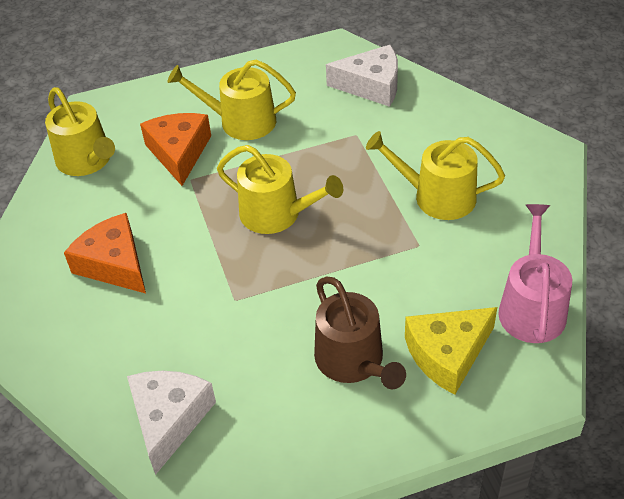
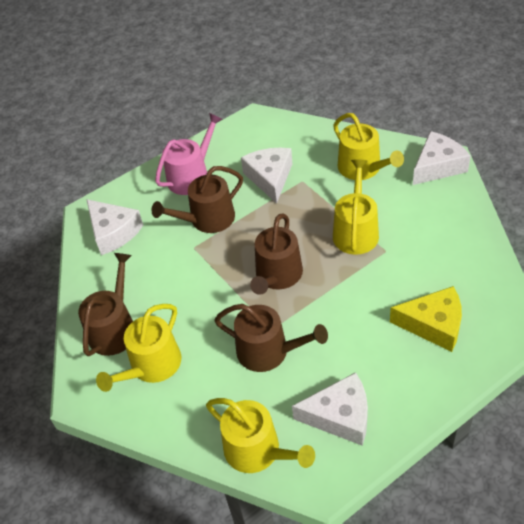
brown watering can: 1 -> 4
orange cheese: 2 -> 0
white cheese: 2 -> 4

